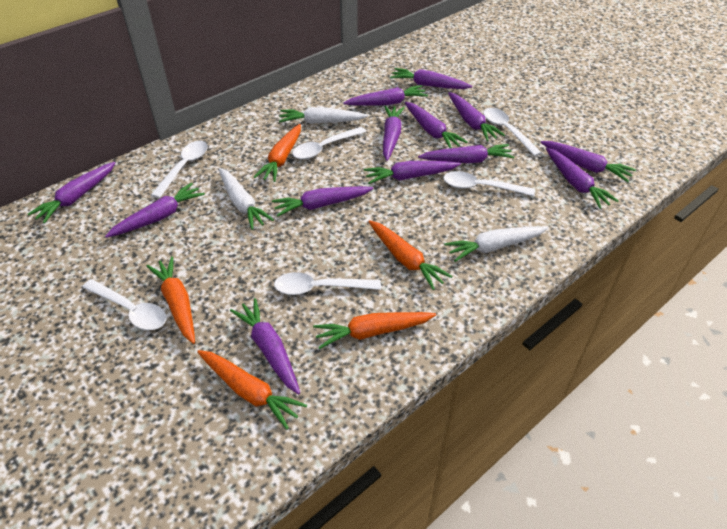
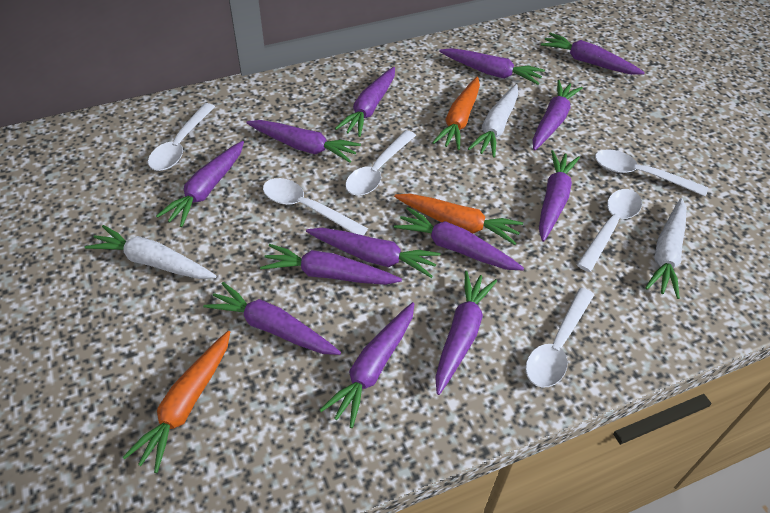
orange carrot: 5 -> 3

